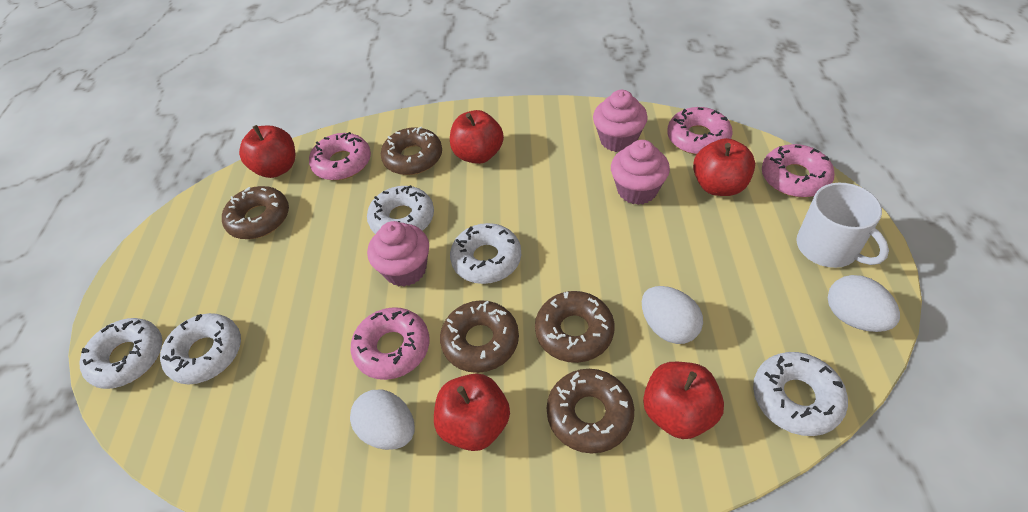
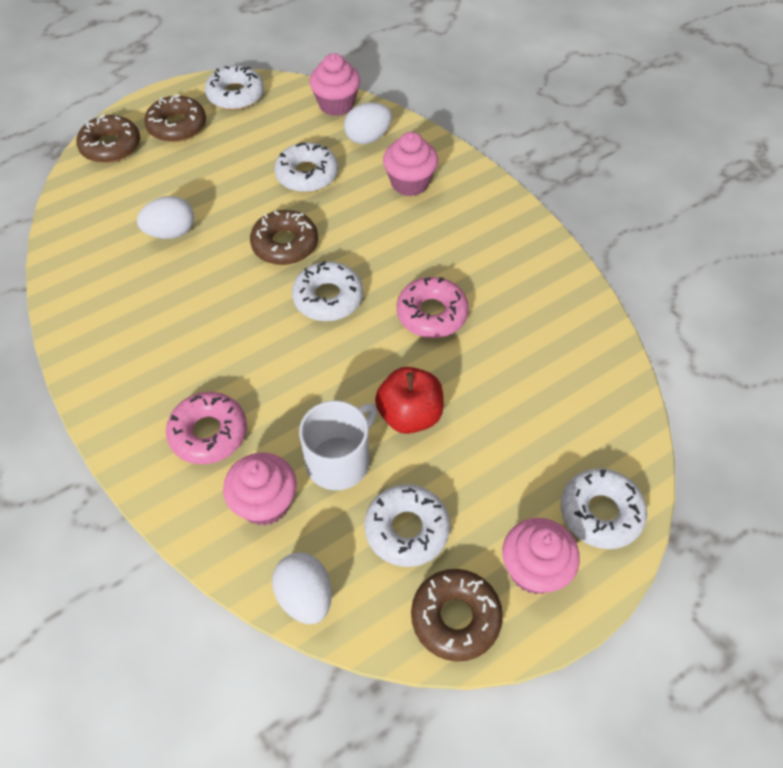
brown donut: 5 -> 4
pink cupcake: 3 -> 4
pink donut: 4 -> 2
red apple: 5 -> 1

